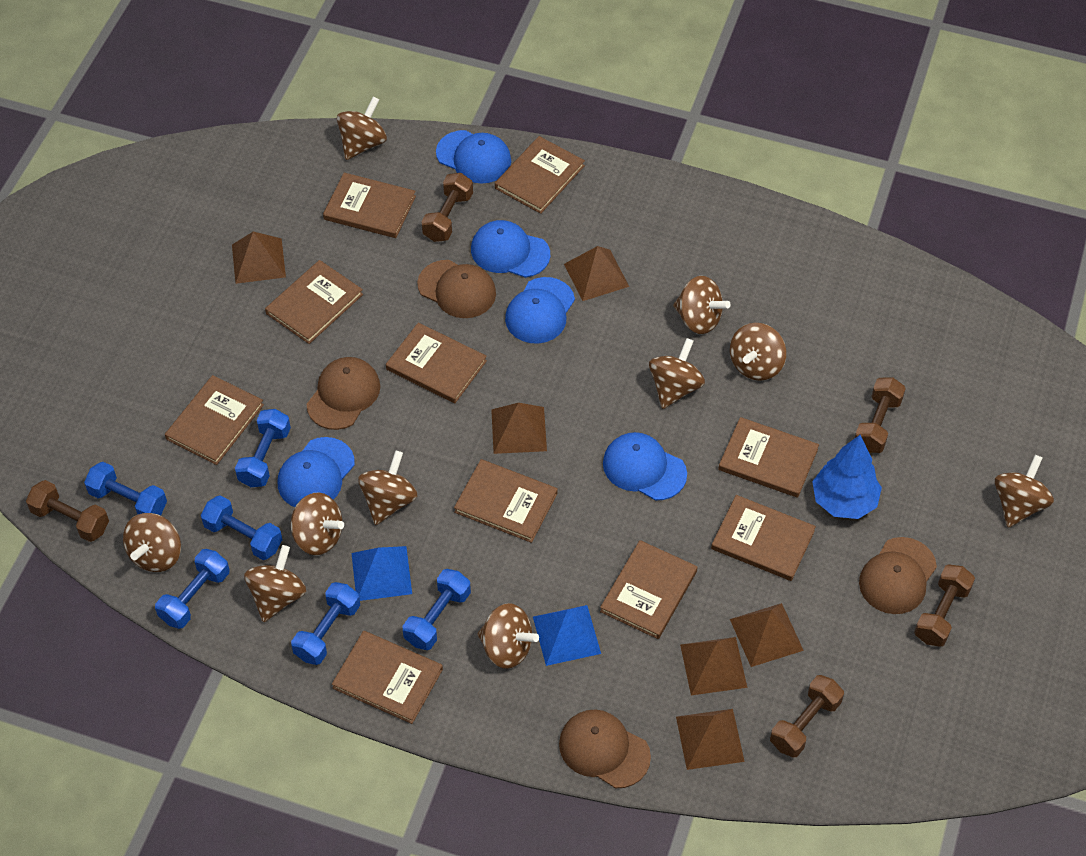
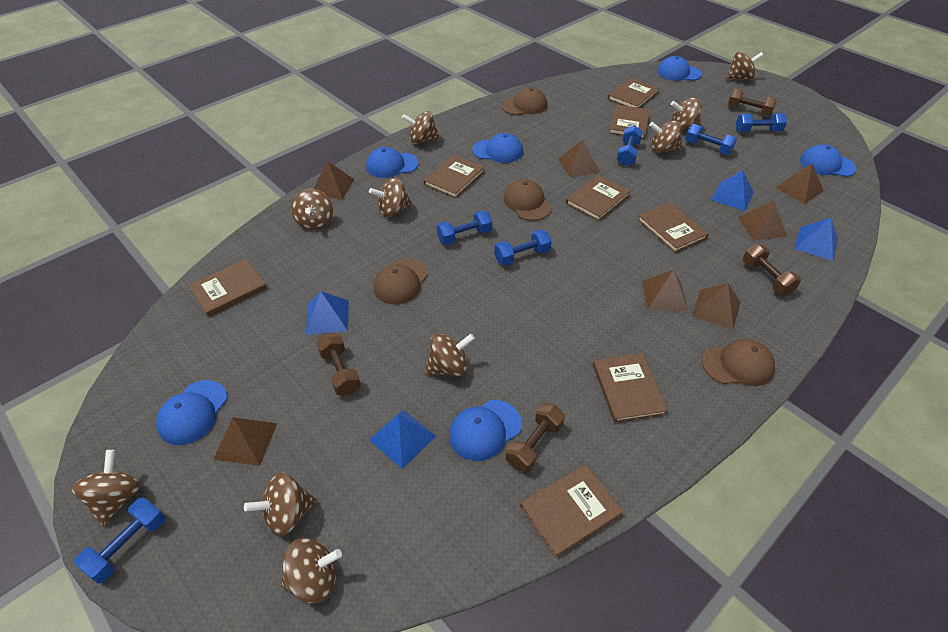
blue cap: 5 -> 6
blue pyramid: 2 -> 4
blue tree: 1 -> 0
brown book: 10 -> 8
brown dumbbell: 5 -> 4
brown pyramid: 6 -> 7

